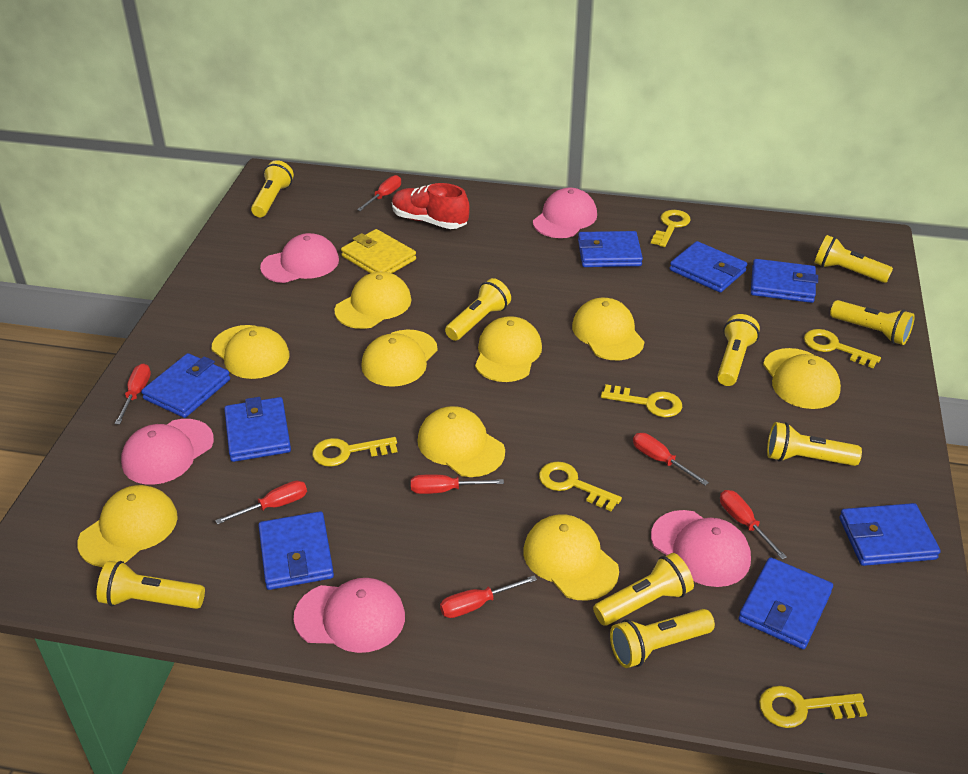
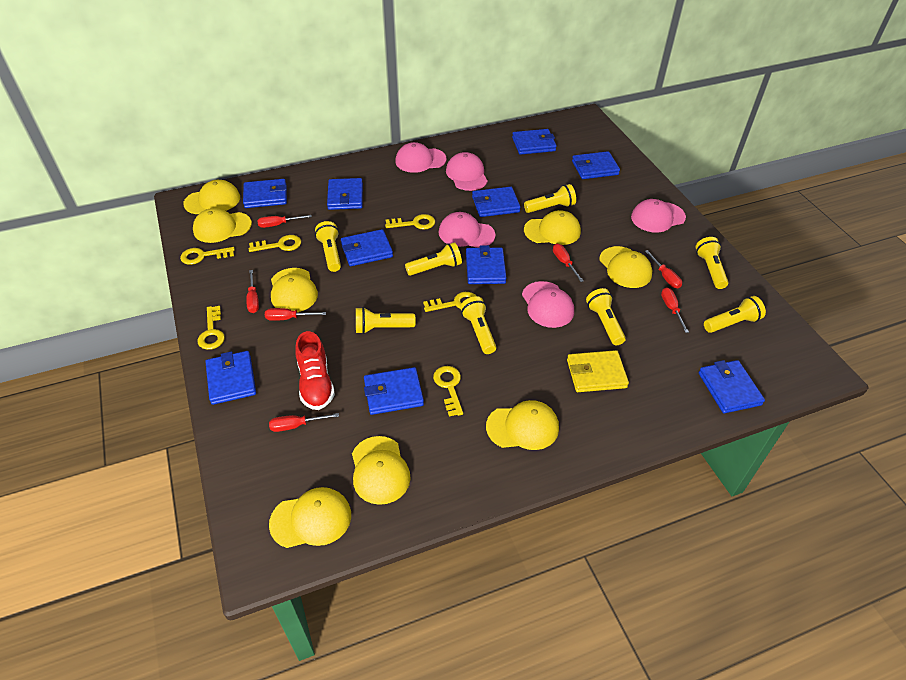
blue wallet: 8 -> 10
yellow cap: 9 -> 8
yellow flashlight: 9 -> 8

